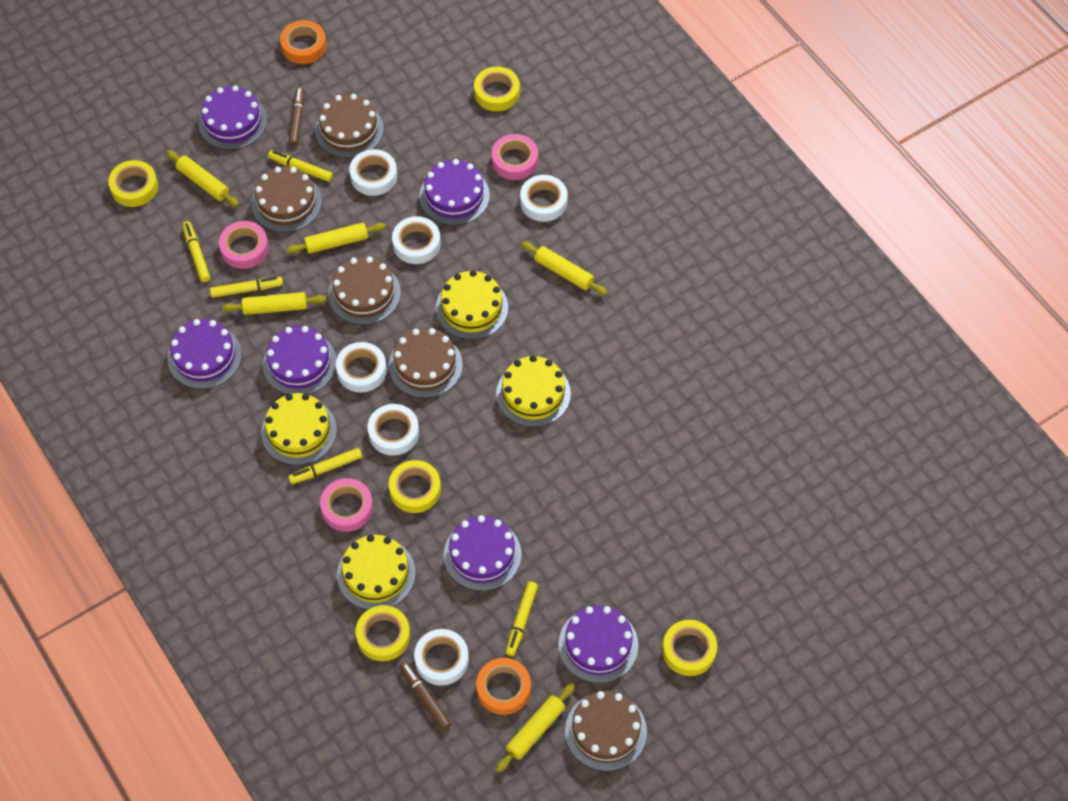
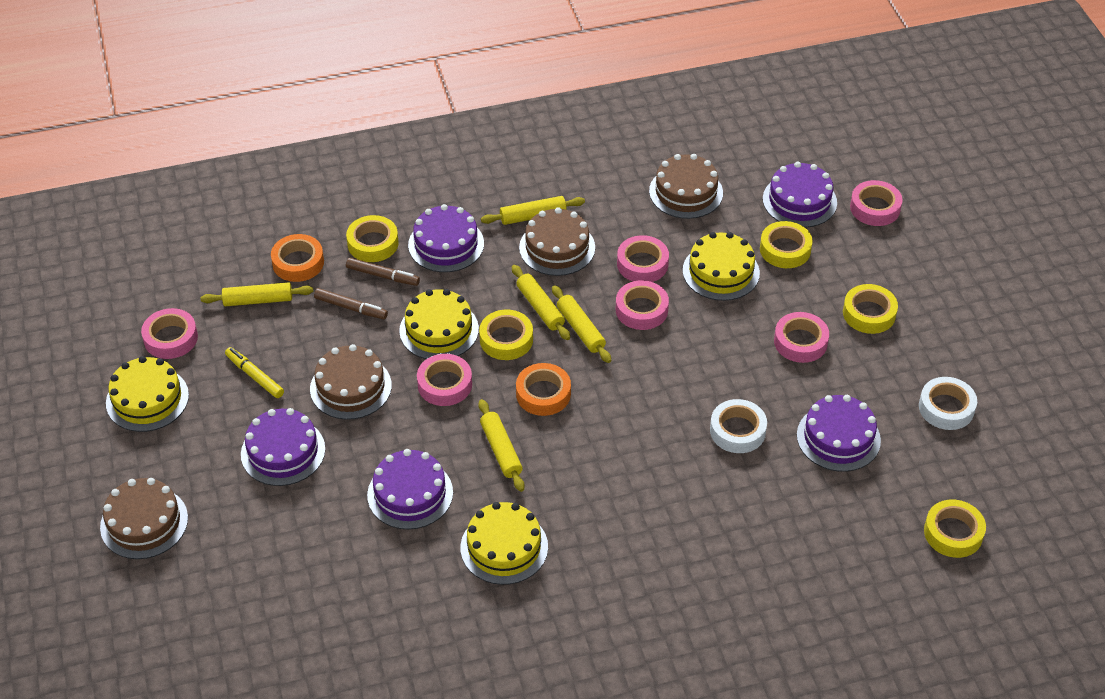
brown cake: 5 -> 4
pink tape: 3 -> 6
purple cake: 6 -> 5
white tape: 6 -> 2
yellow marker: 5 -> 1

